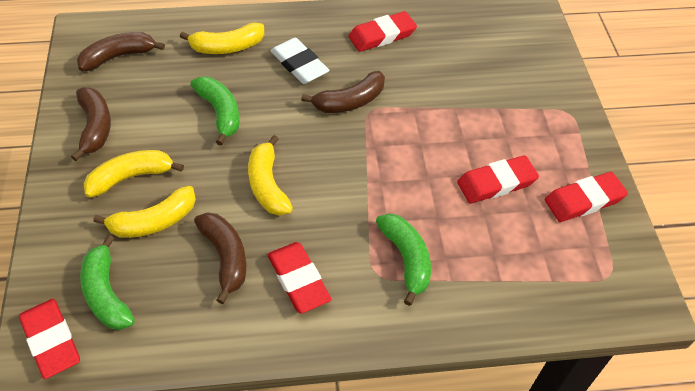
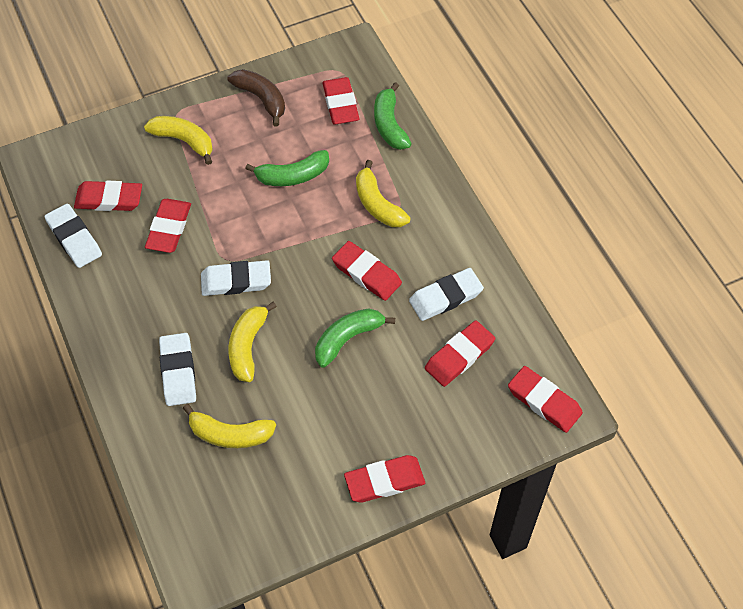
brown banana: 4 -> 1
red eraser: 5 -> 7
white eraser: 1 -> 4

